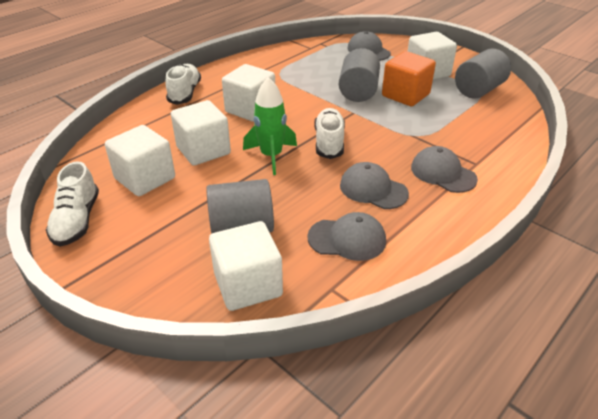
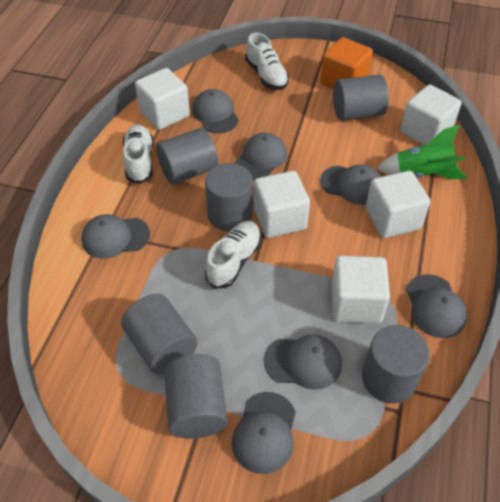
grey cap: 4 -> 7
grey cylinder: 3 -> 6

